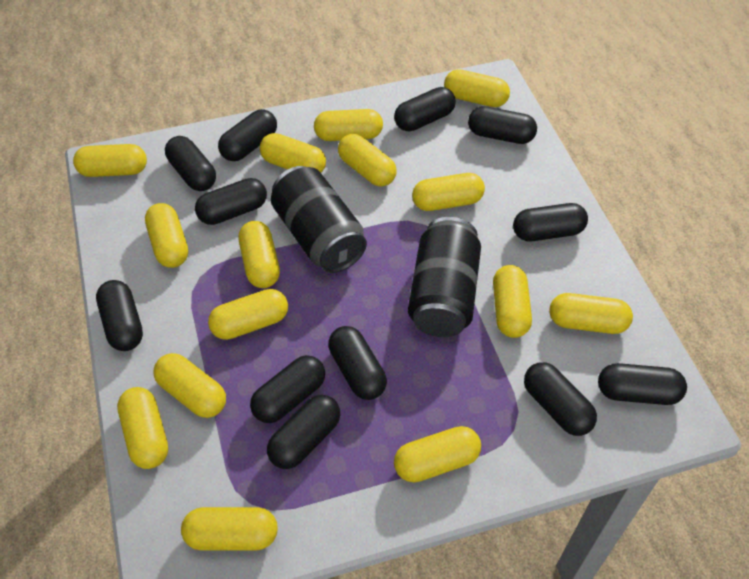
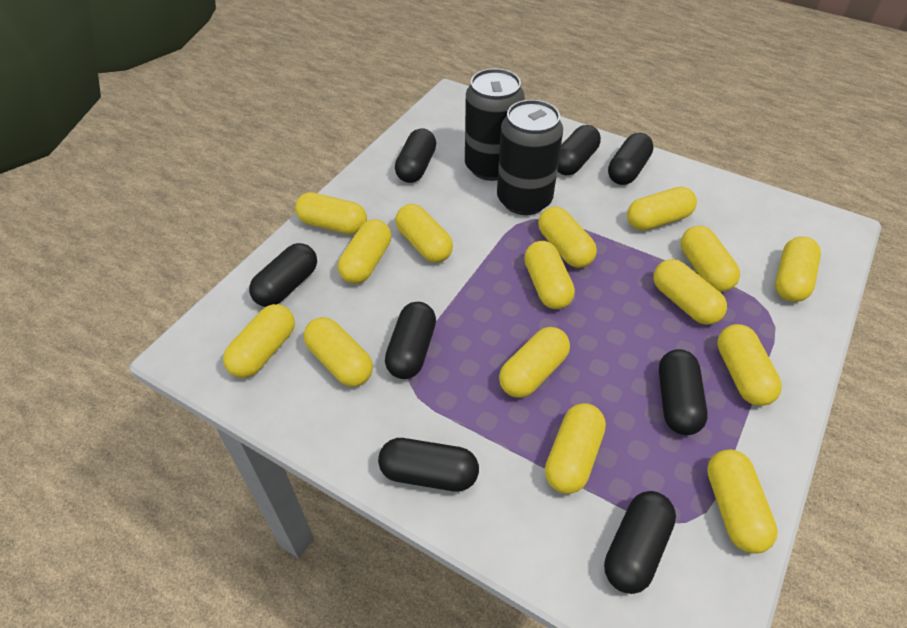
black capsule: 12 -> 8

